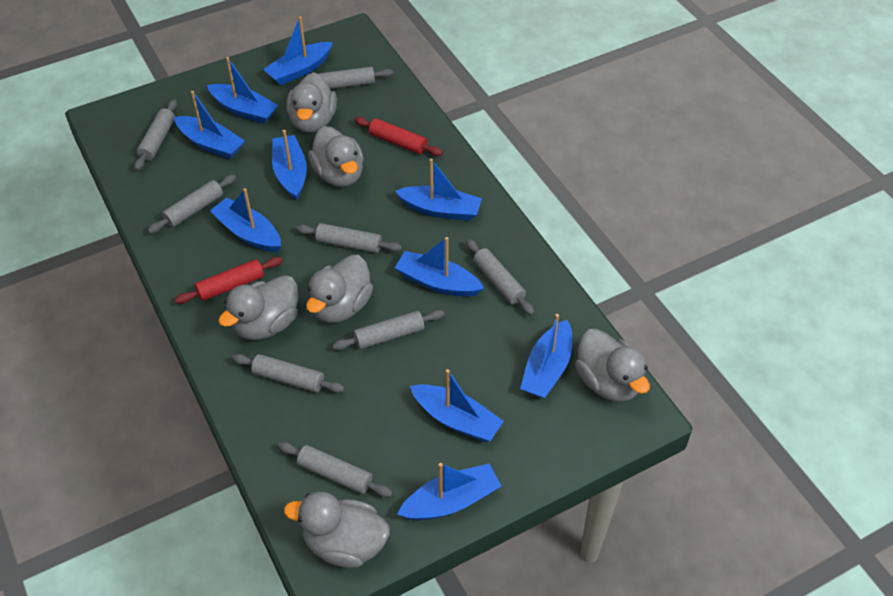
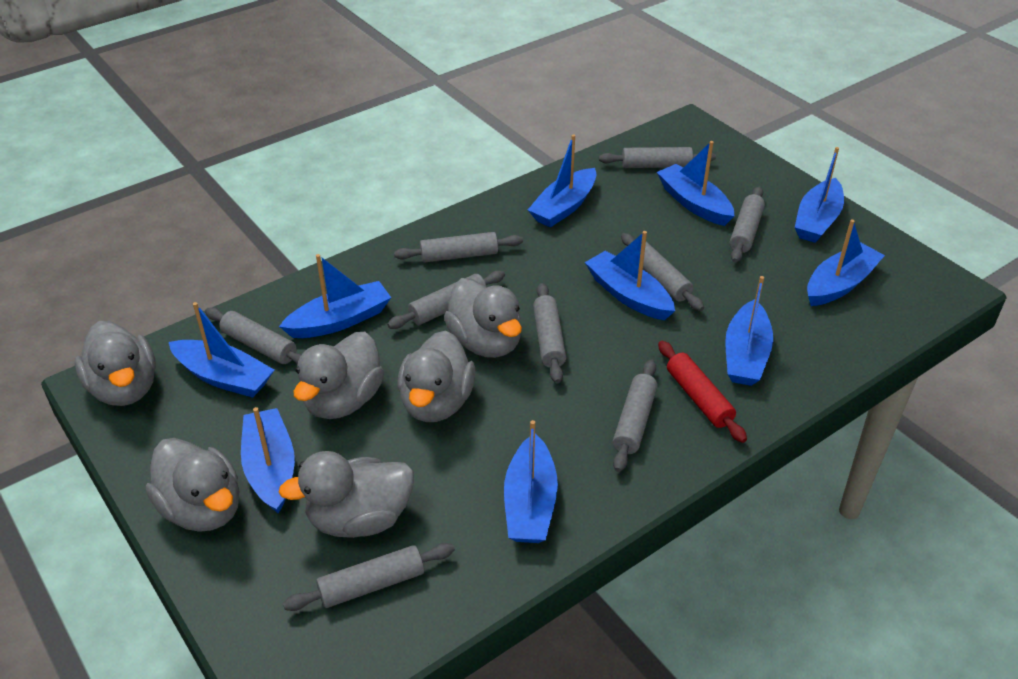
grey rolling pin: 8 -> 9
red rolling pin: 2 -> 1

